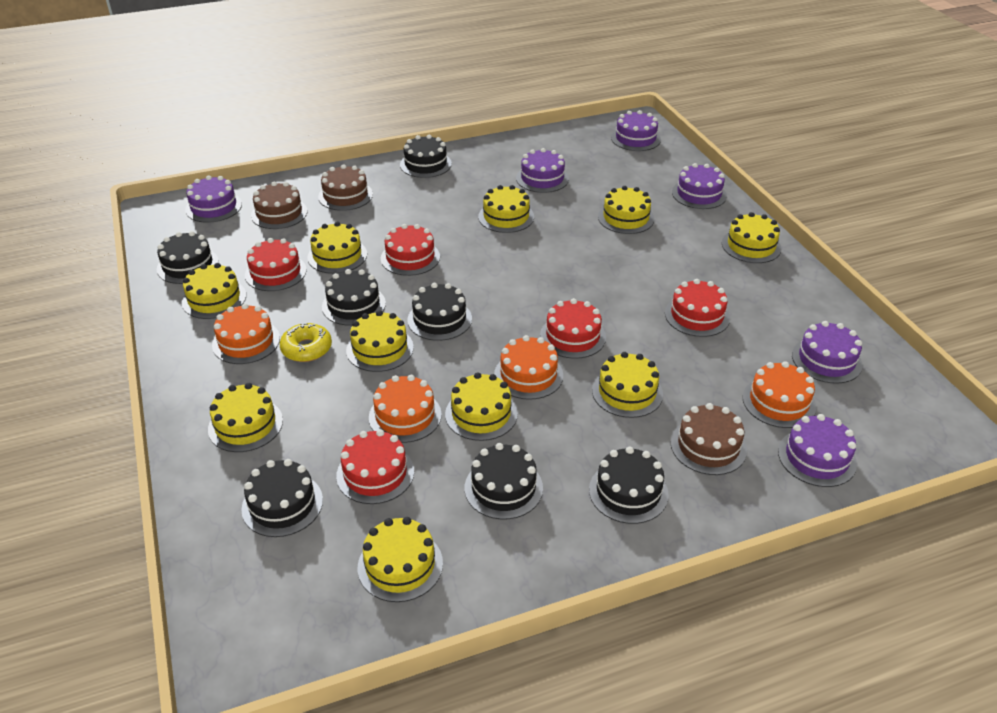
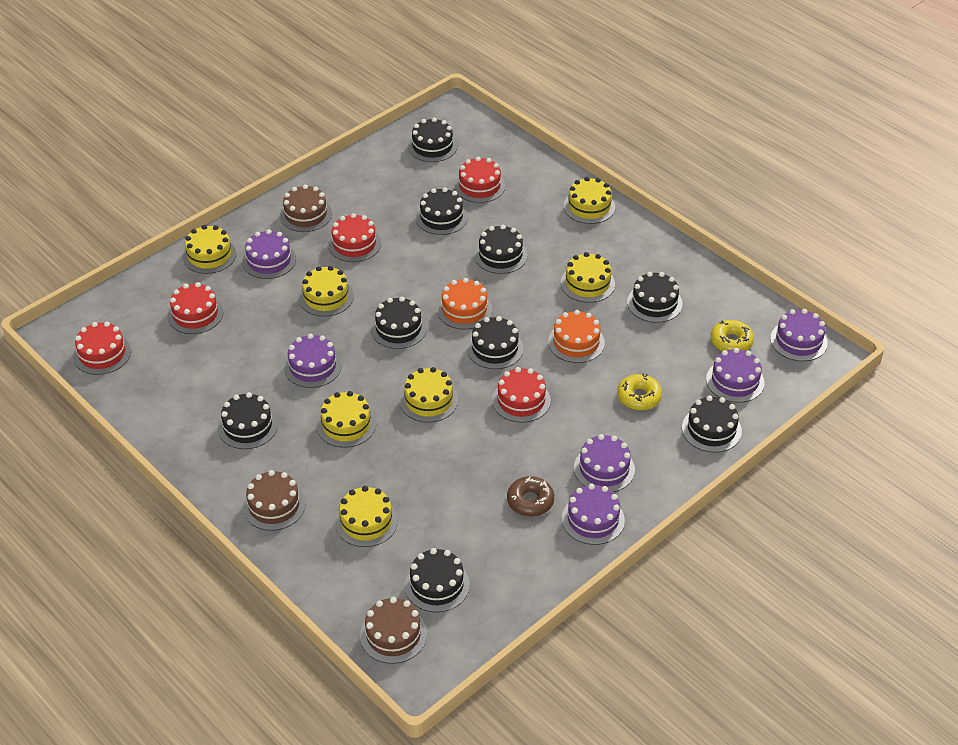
black cake: 7 -> 9
brown donut: 0 -> 1
orange cake: 4 -> 2
yellow cake: 10 -> 7
yellow donut: 1 -> 2

